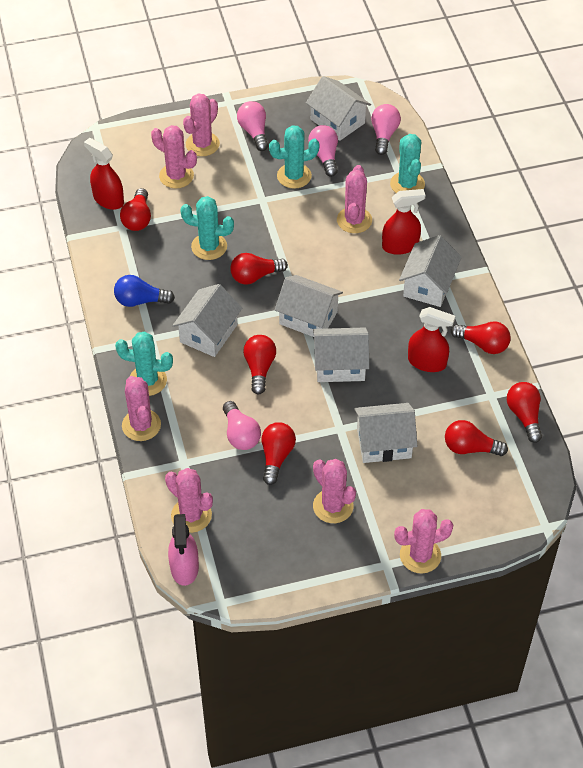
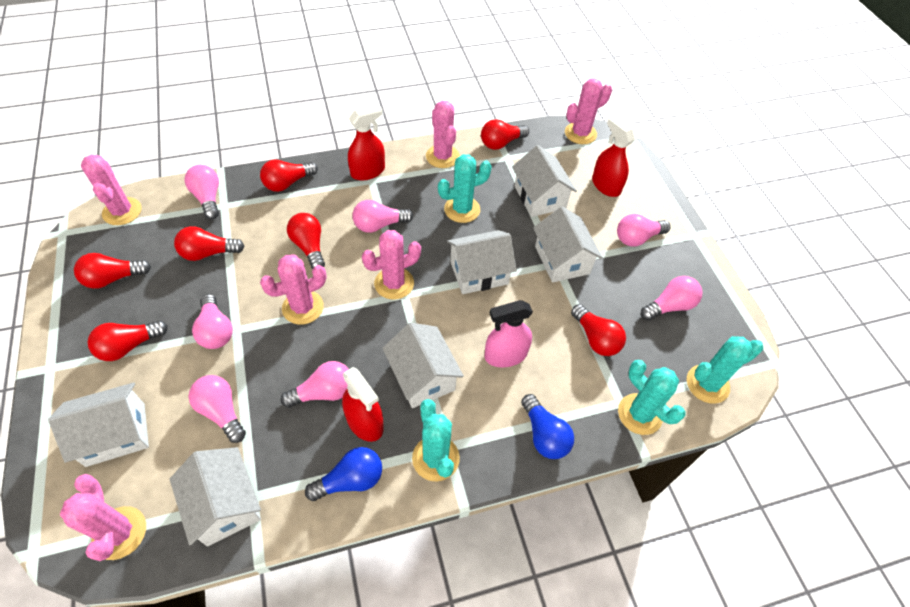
blue light bulb: 1 -> 2
pink cactus: 7 -> 6
pink light bulb: 4 -> 7

